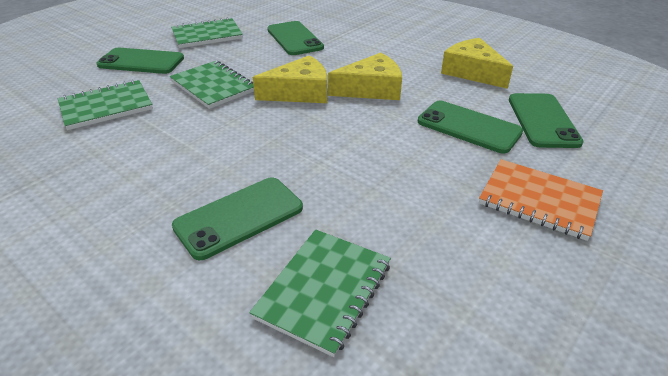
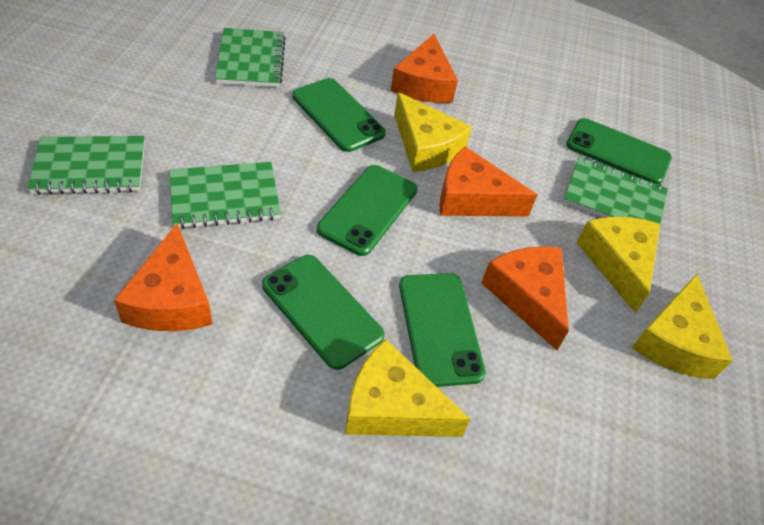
orange cheese: 0 -> 4
orange notebook: 1 -> 0
yellow cheese: 3 -> 4

